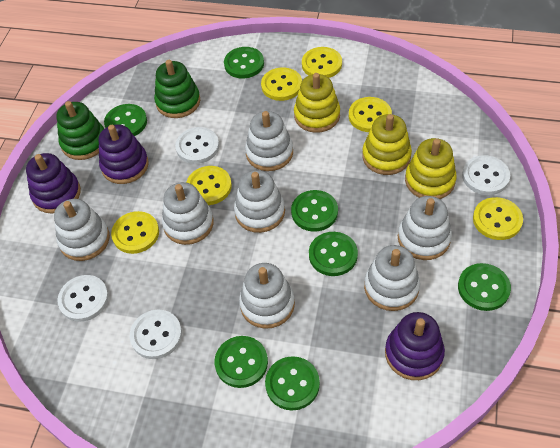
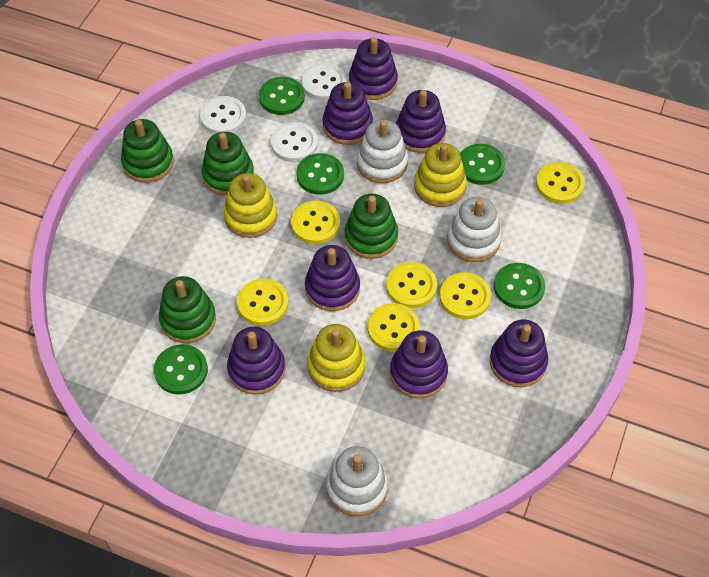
green button: 7 -> 5
green stacking toy: 2 -> 4
purple stacking toy: 3 -> 7
white button: 4 -> 3
white stacking toy: 7 -> 3

